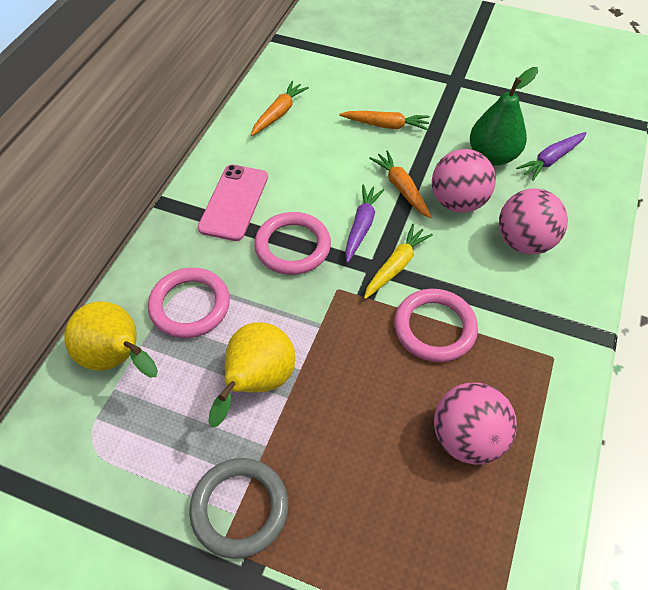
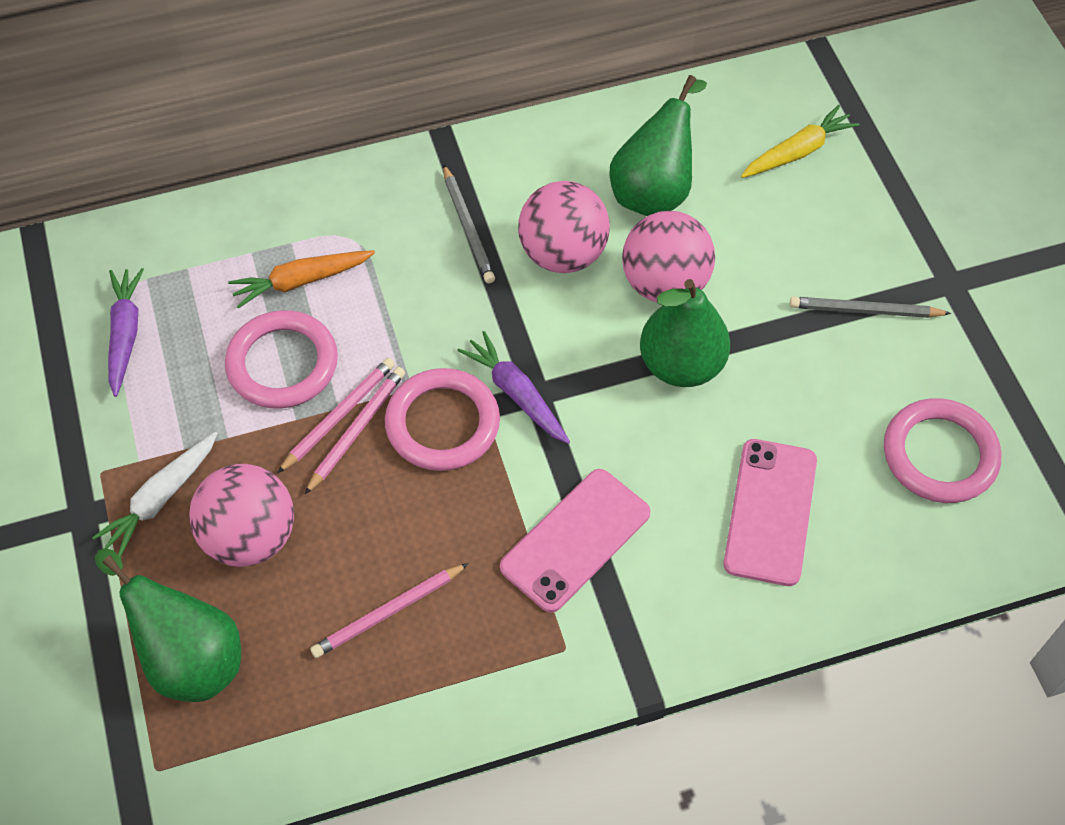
green pear: 1 -> 3
grey pencil: 0 -> 2
grey ring: 1 -> 0
orange carrot: 3 -> 1
pink pencil: 0 -> 3
pink phone: 1 -> 2
white carrot: 0 -> 1
yellow pear: 2 -> 0

